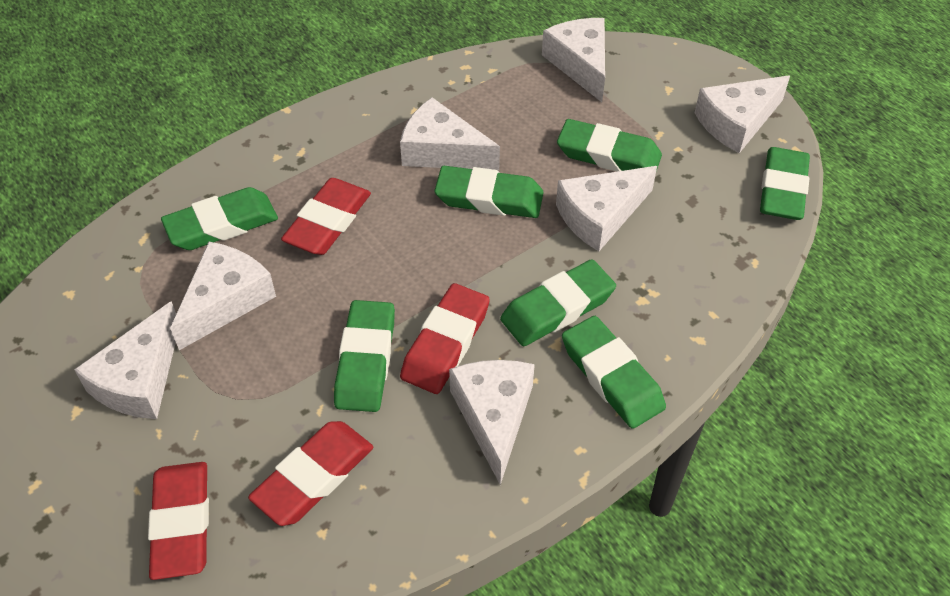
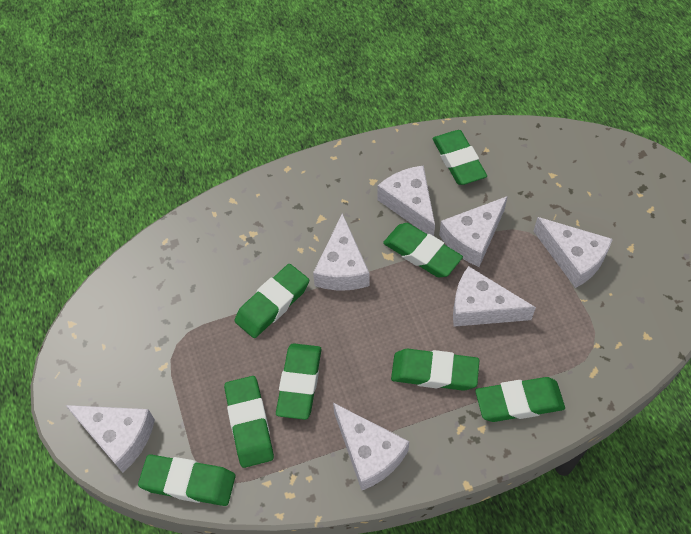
green eraser: 7 -> 8
red eraser: 4 -> 0

